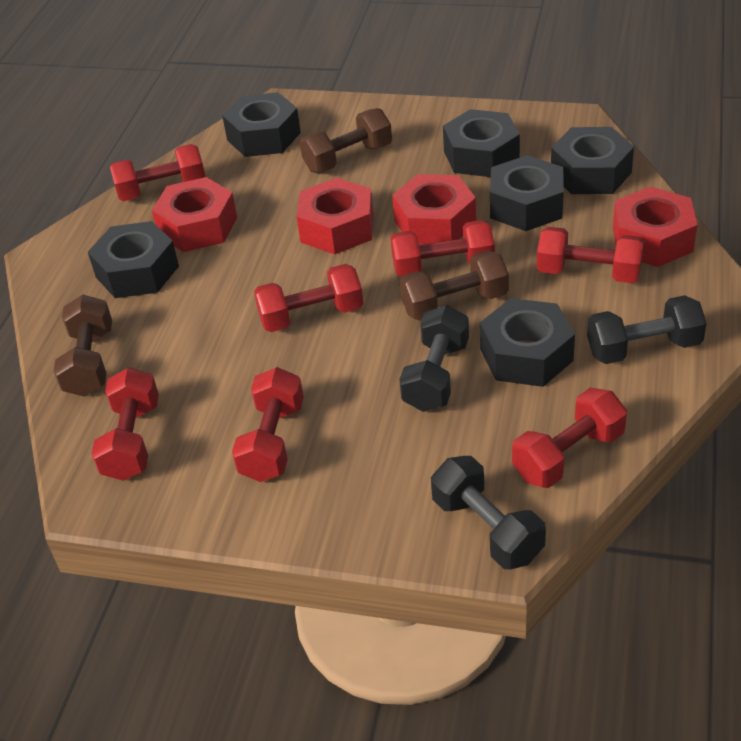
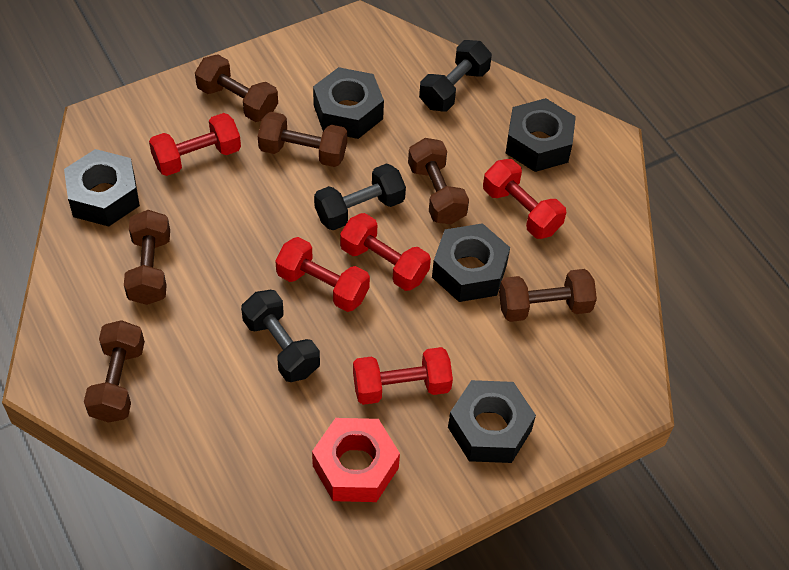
black nut: 6 -> 5
brown dumbbell: 3 -> 6
red dumbbell: 7 -> 5
red nut: 4 -> 1

